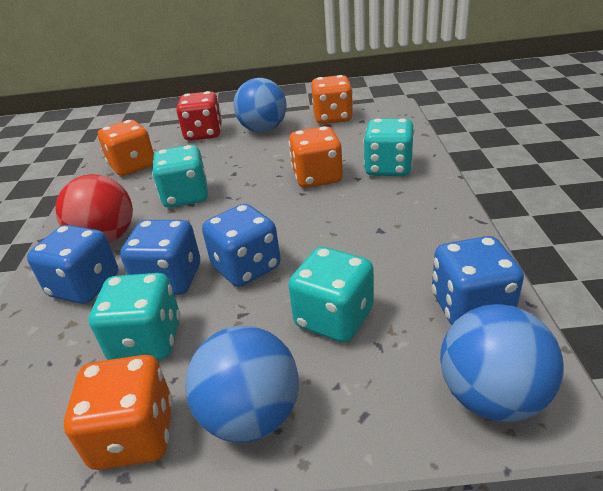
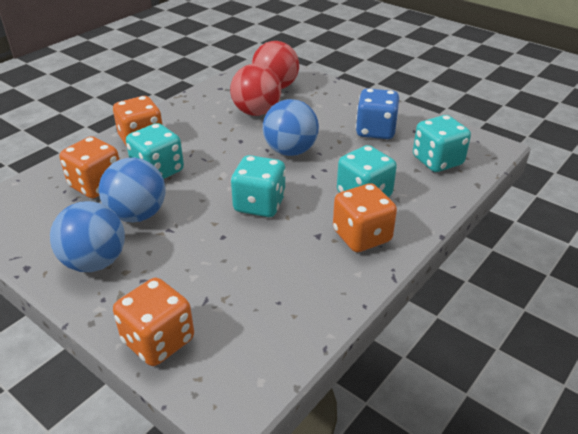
blue dice: 4 -> 1
red ball: 1 -> 2
red dice: 1 -> 0

